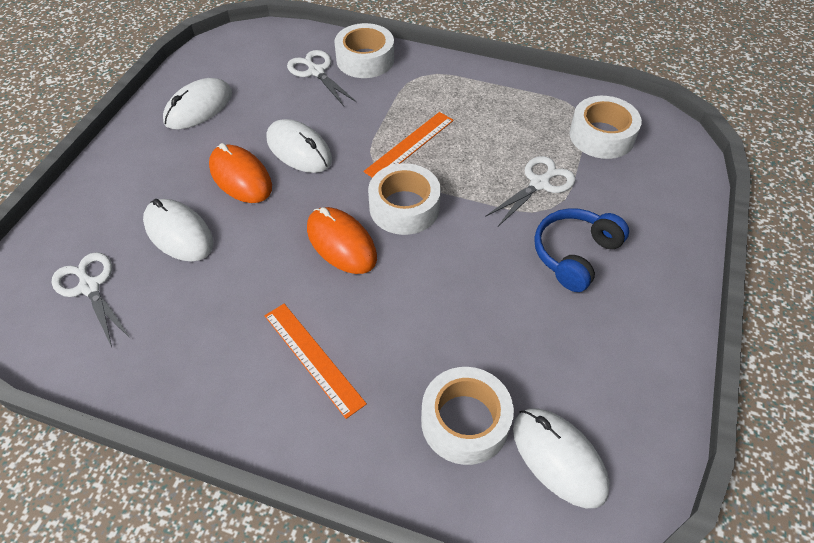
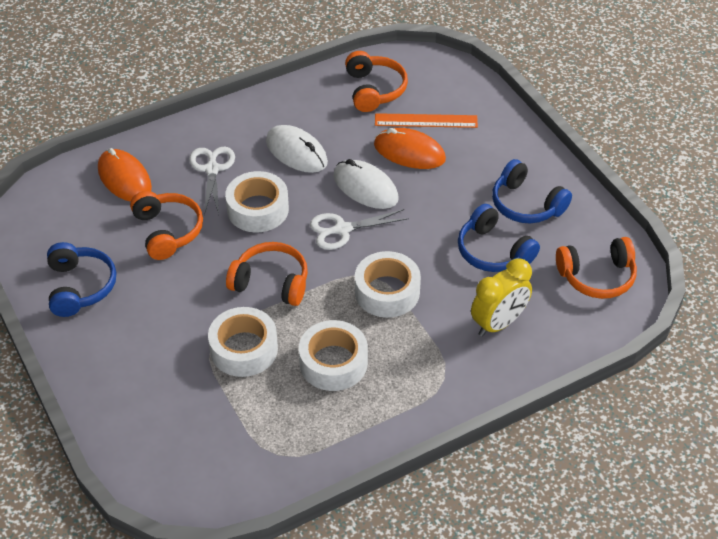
blue headphones: 1 -> 3
orange headphones: 0 -> 4
orange ruler: 2 -> 1
white mouse: 4 -> 2
white scissors: 3 -> 2
yellow clock: 0 -> 1

